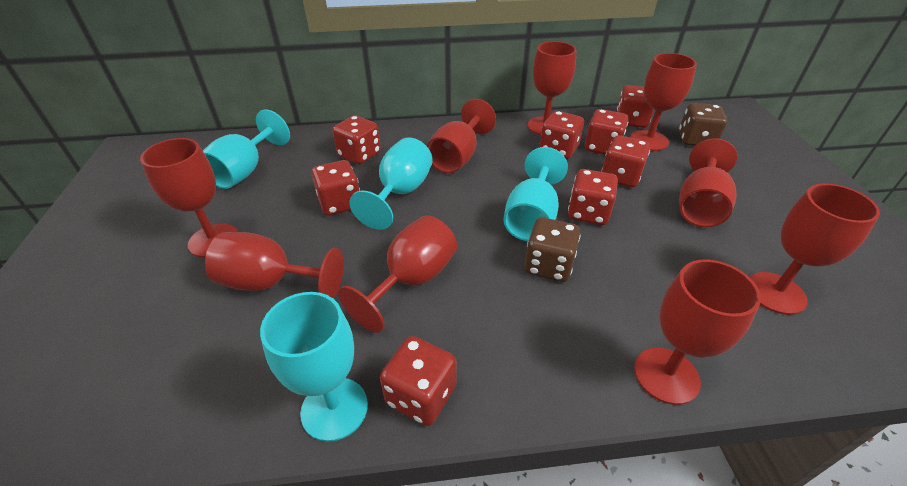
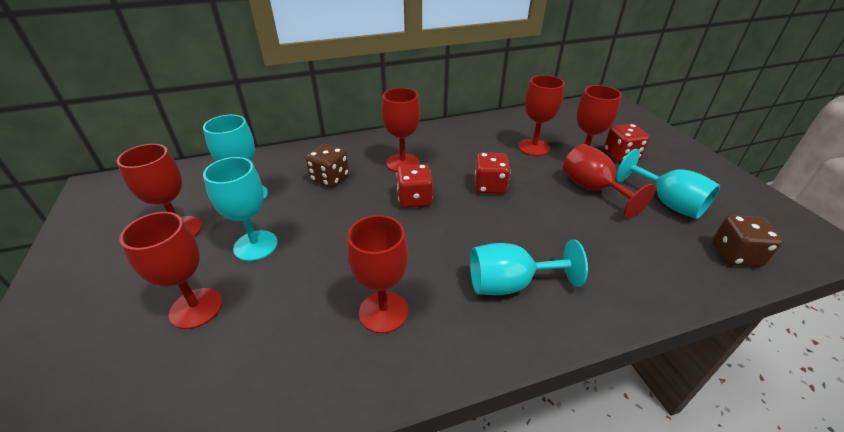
red dice: 8 -> 3
red goblet: 9 -> 7

